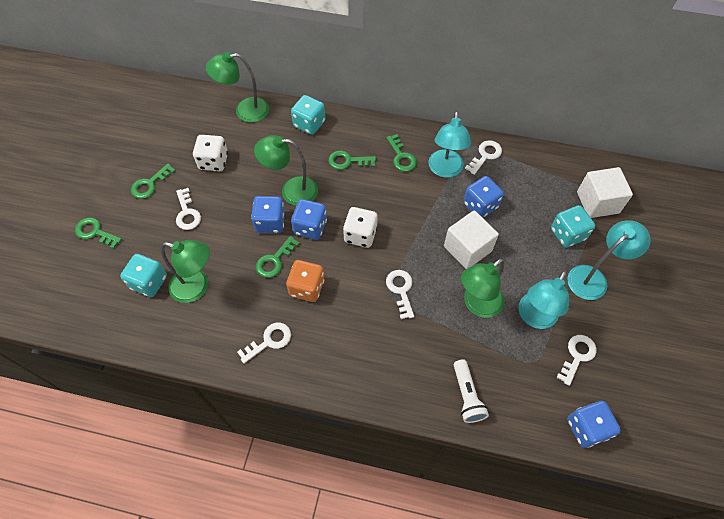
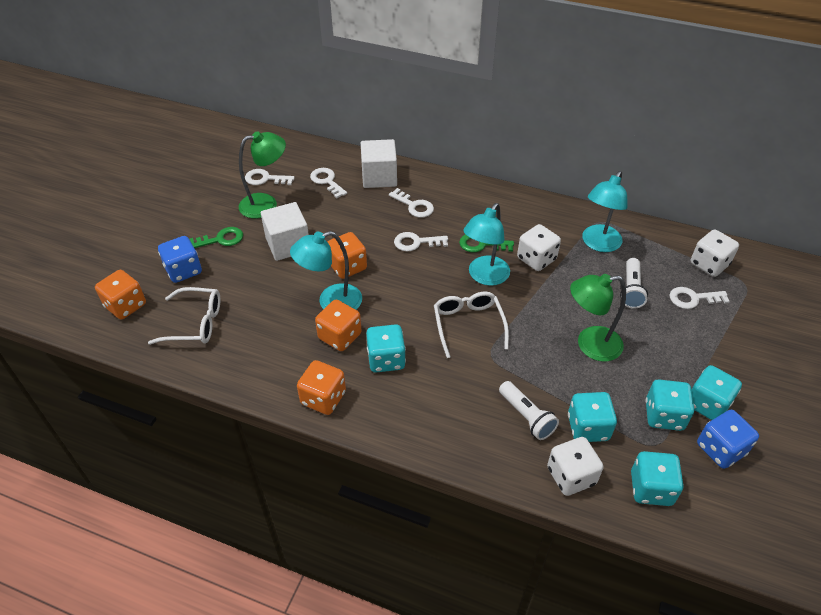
blue dice: 4 -> 2
green key: 5 -> 2
green lamp: 4 -> 2
orange dice: 1 -> 4
turquoise dice: 3 -> 5
white dice: 2 -> 3
white flashlight: 1 -> 2
white glasses: 0 -> 2

